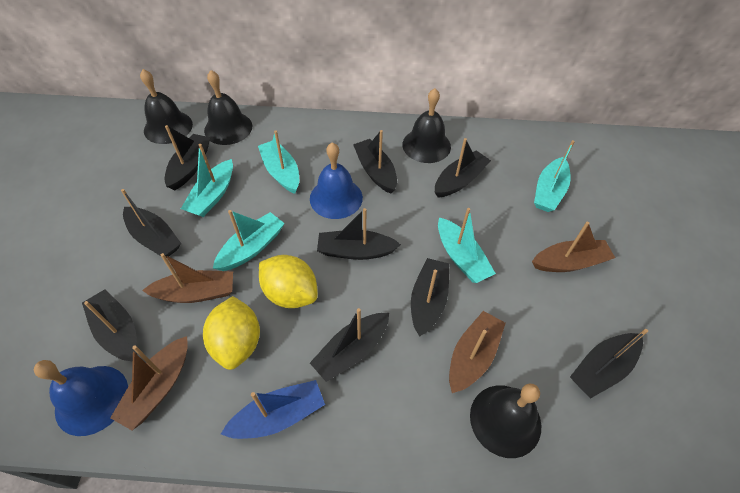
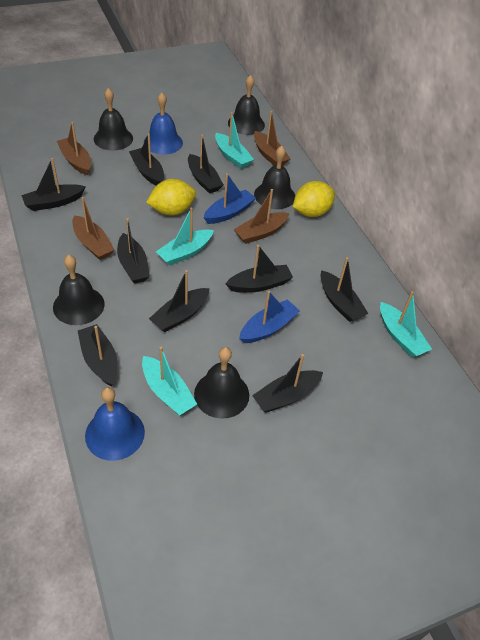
black bell: 4 -> 5
blue boat: 1 -> 2
turquoise boat: 5 -> 4

